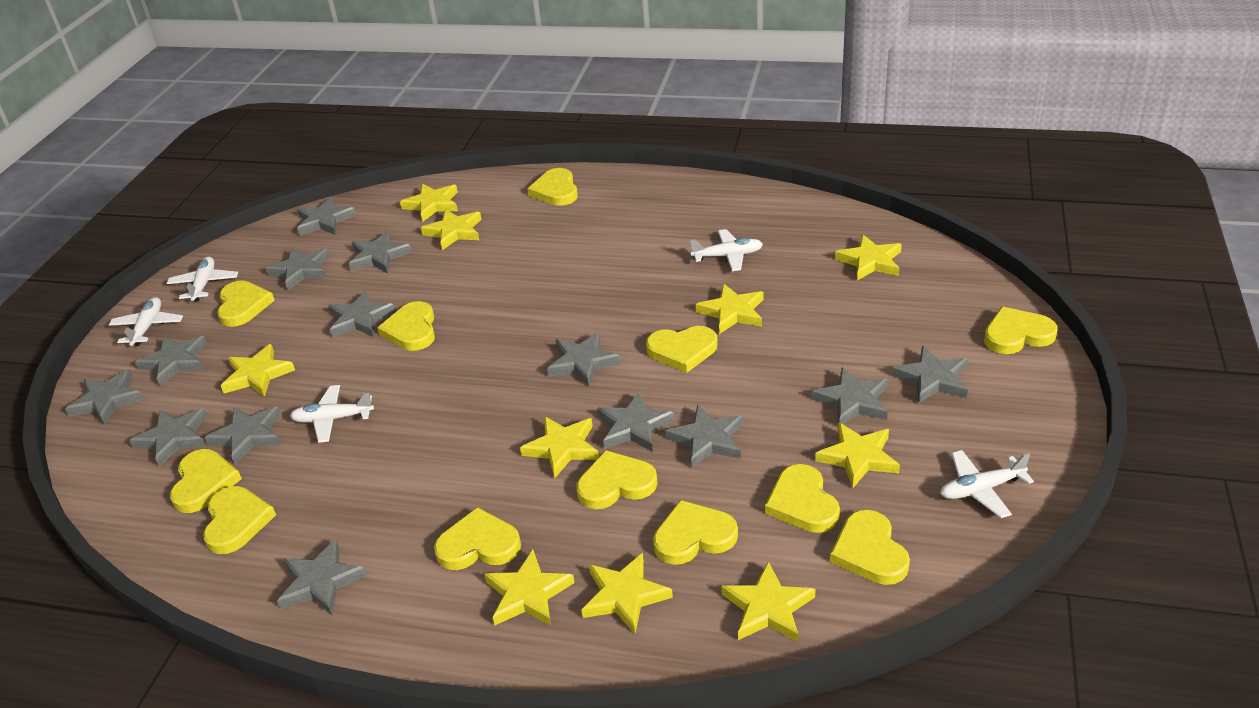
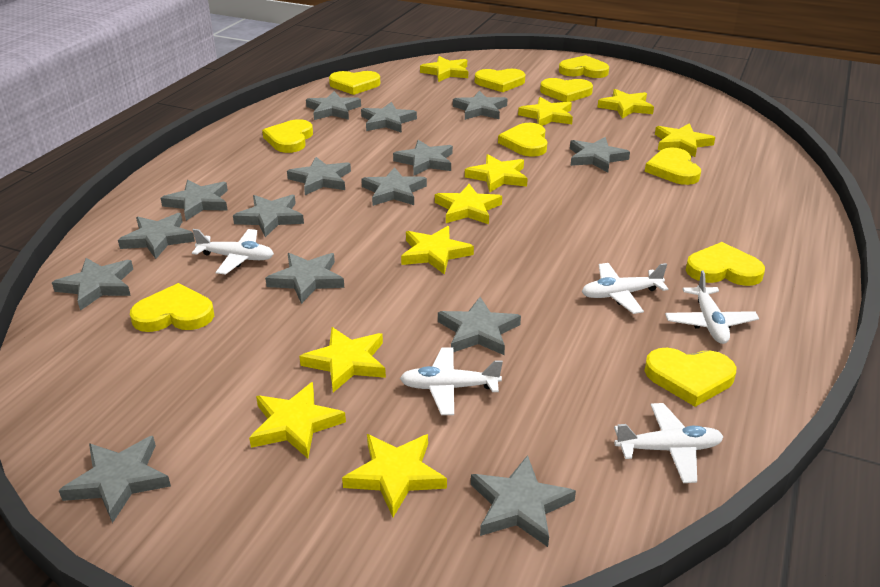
grey star: 14 -> 15
yellow heart: 12 -> 10

